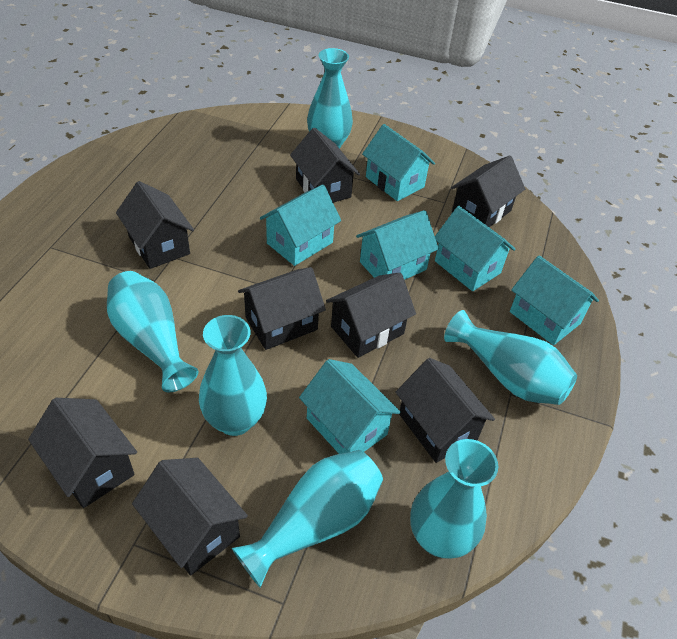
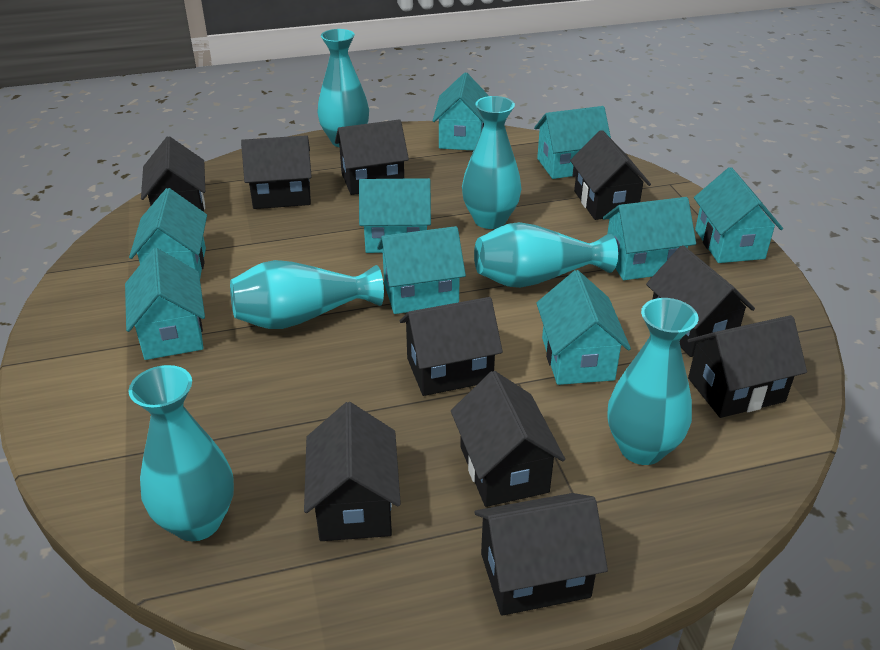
black house: 8 -> 10
turquoise house: 6 -> 9

